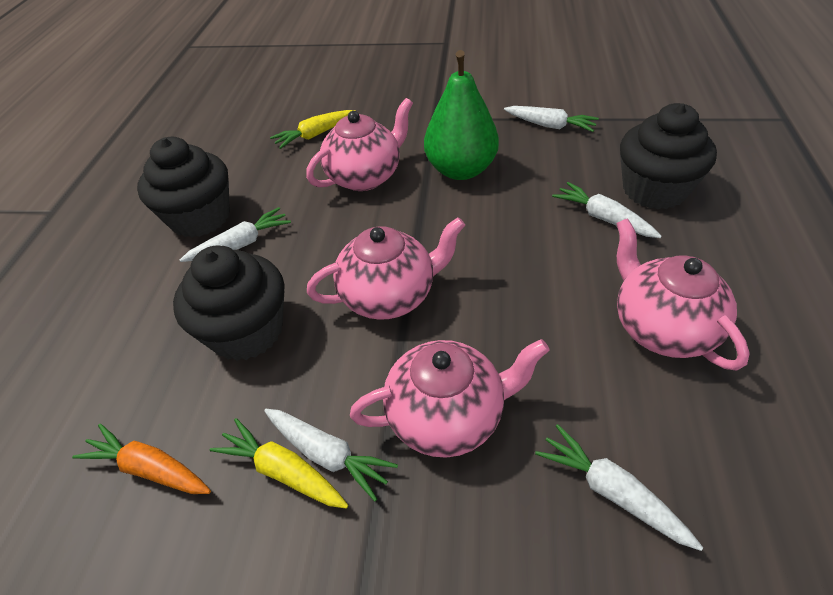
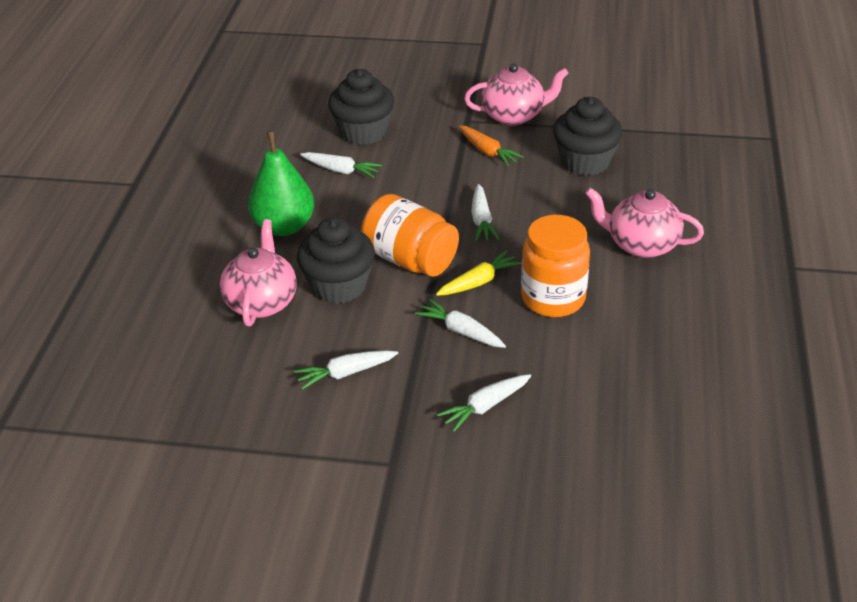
orange jar: 0 -> 2
pink teapot: 4 -> 3
yellow carrot: 2 -> 1

